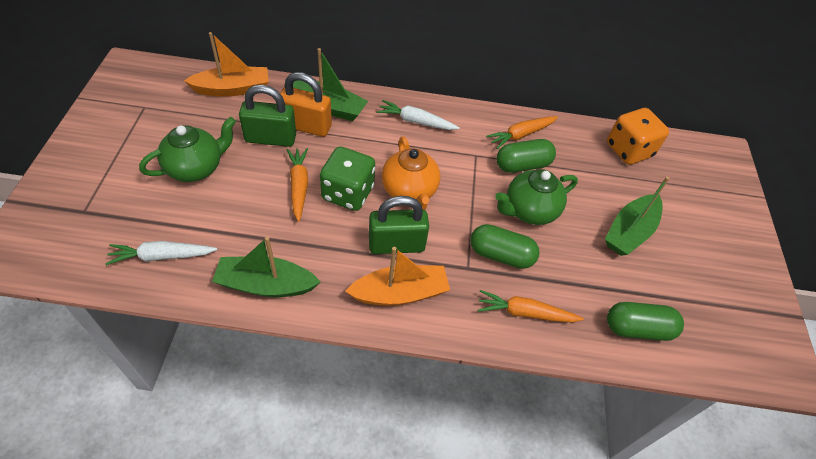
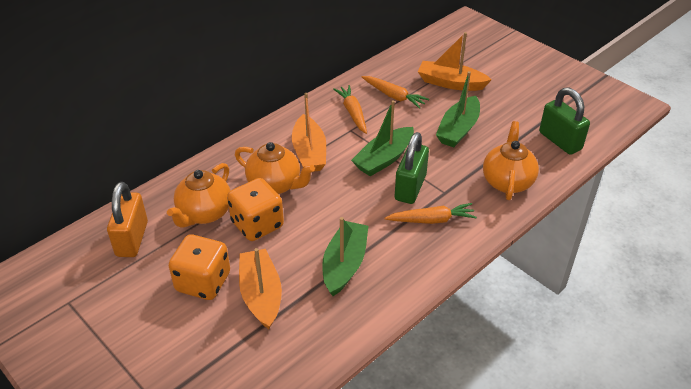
green capsule: 3 -> 0
green dice: 1 -> 0
green teapot: 2 -> 0
orange boat: 2 -> 3
orange dice: 1 -> 2
orange teapot: 1 -> 3
white carrot: 2 -> 0

